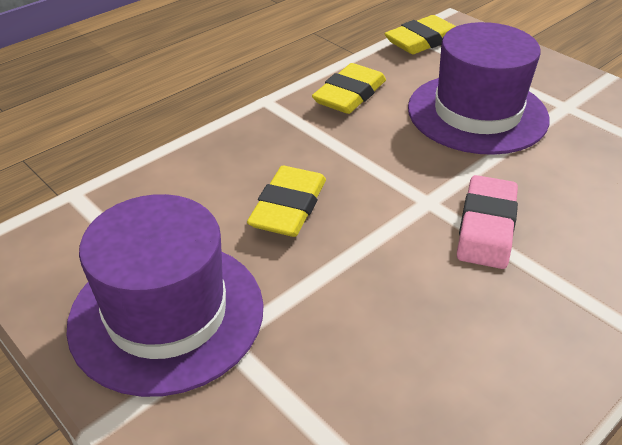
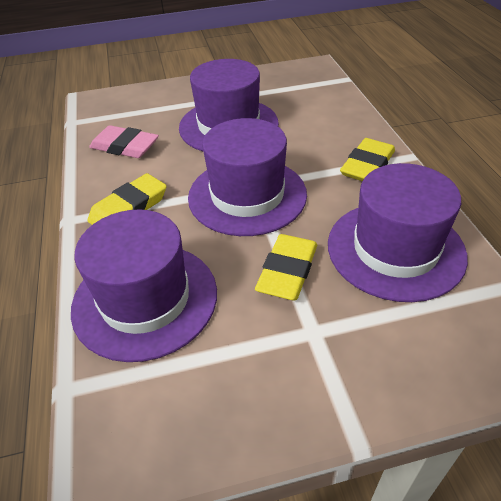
purple hat: 2 -> 4

